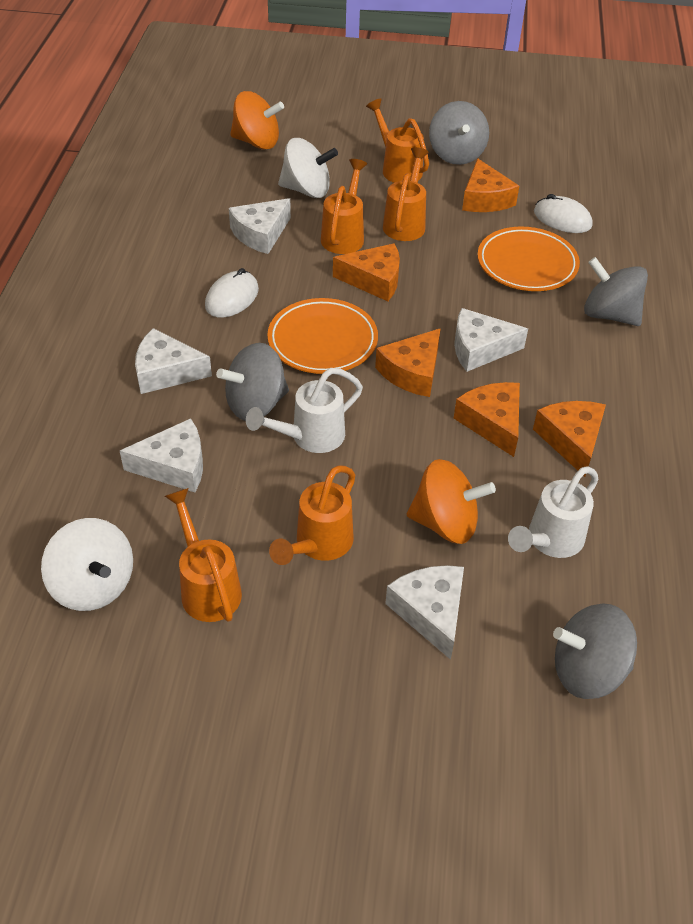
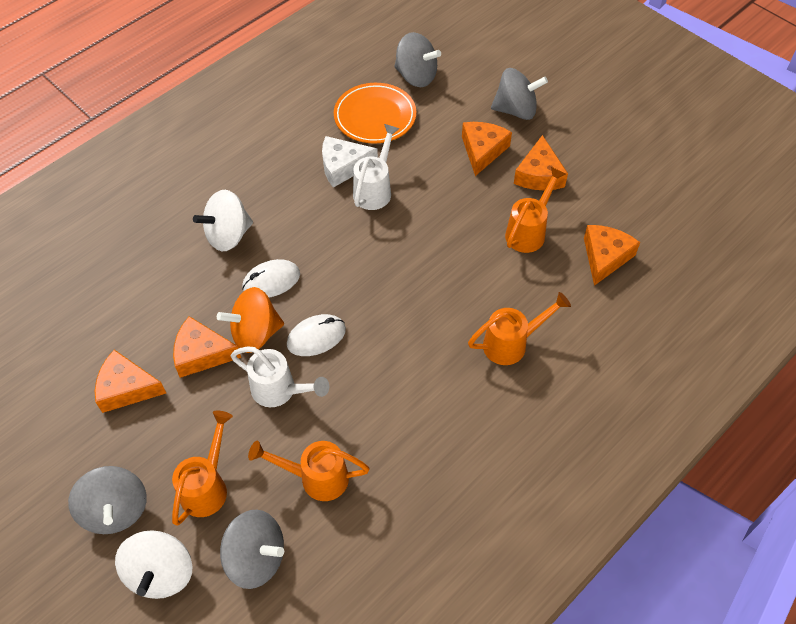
orange plate: 2 -> 1
orange spinning top: 2 -> 1
orange watering can: 5 -> 4
white cheese: 5 -> 1

